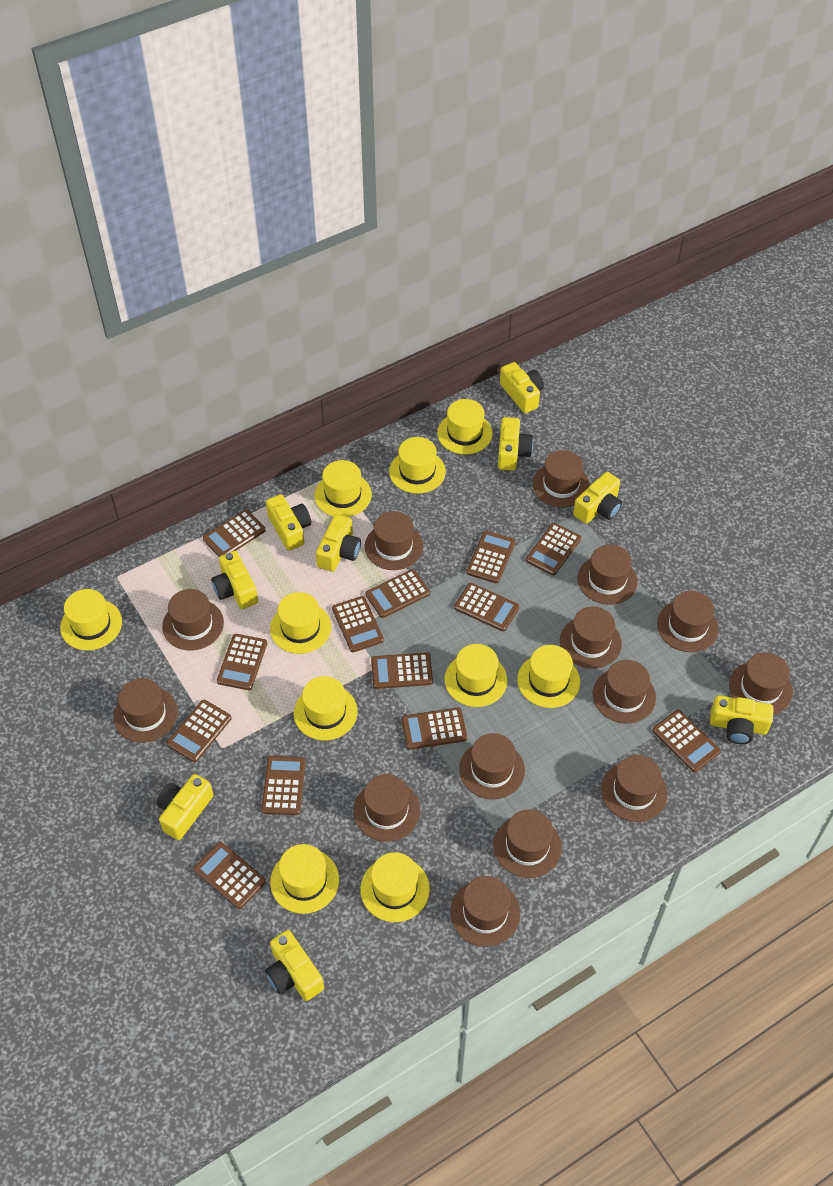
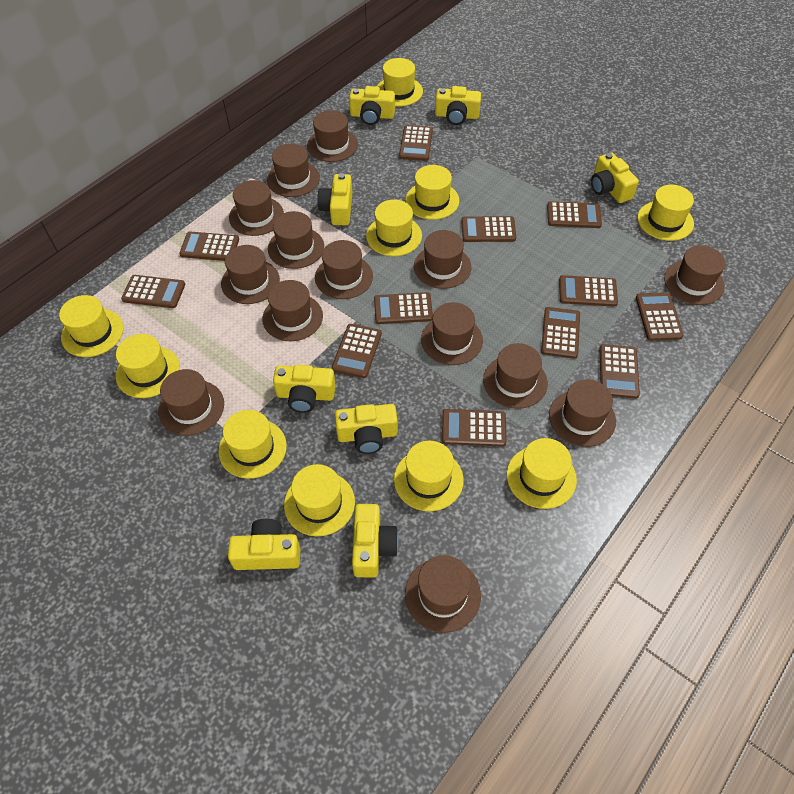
brown calculator: 13 -> 12
yellow camera: 9 -> 8

